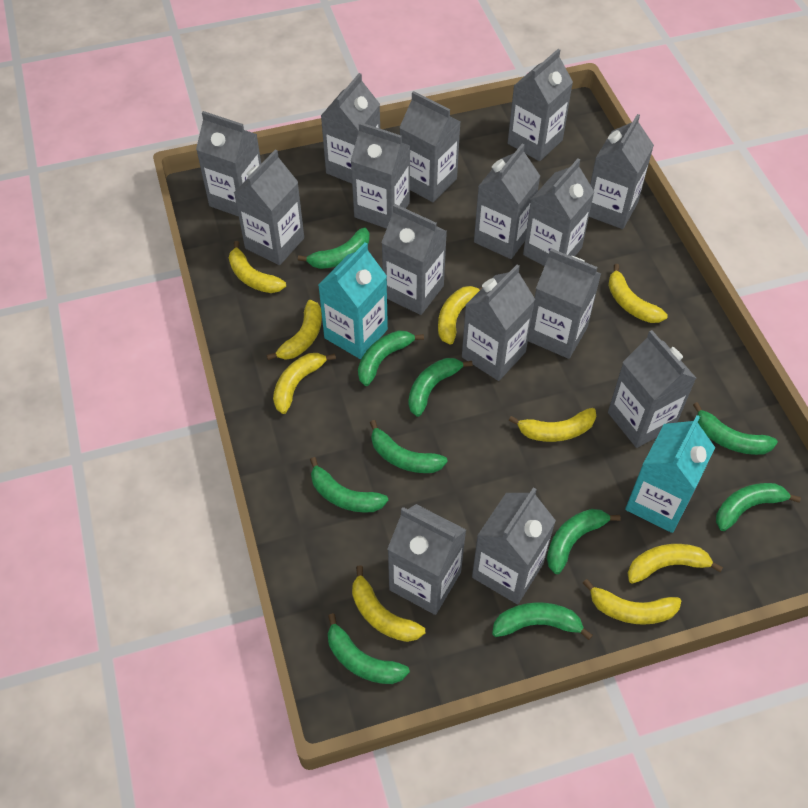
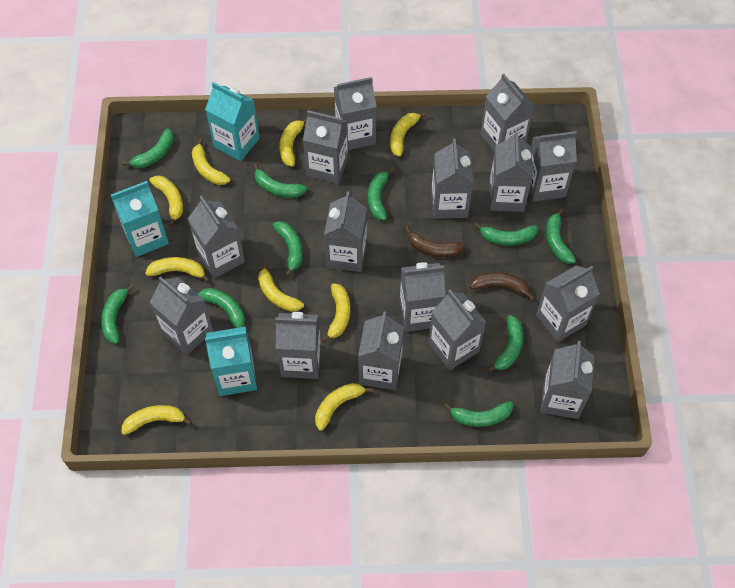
brown banana: 0 -> 2
turquoise carton: 2 -> 3

